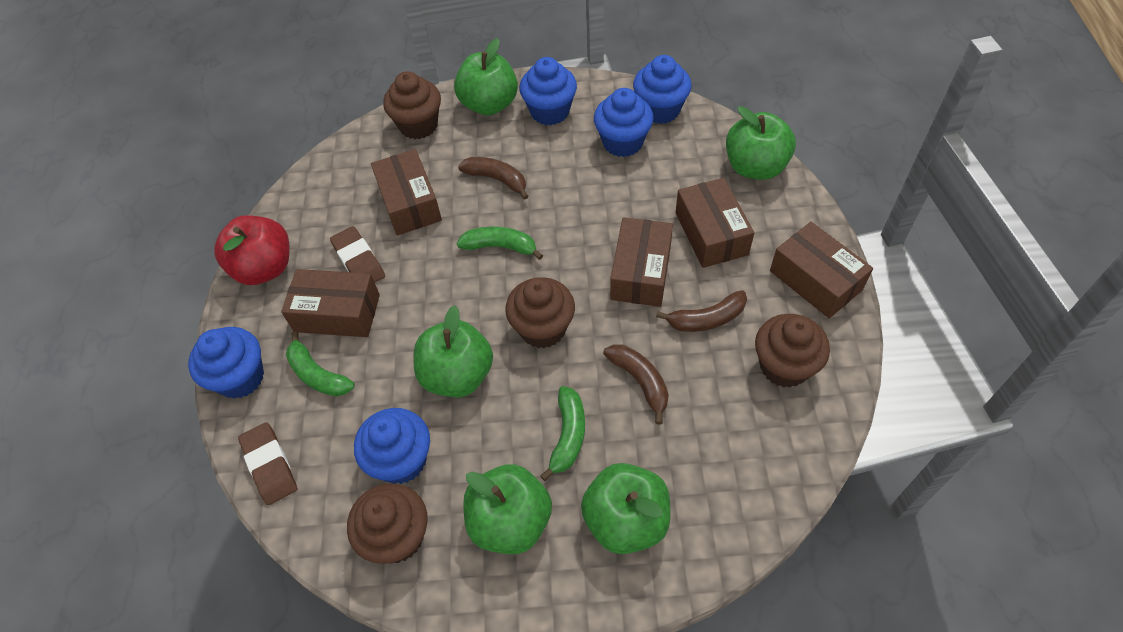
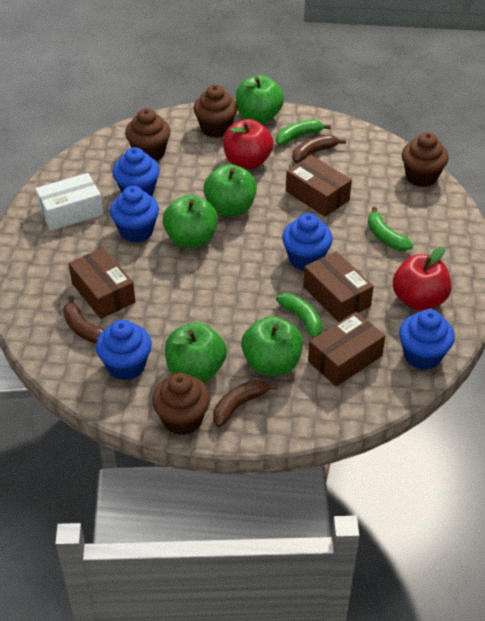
brown box: 5 -> 4
brown eraser: 2 -> 0
red apple: 1 -> 2
white box: 0 -> 1

